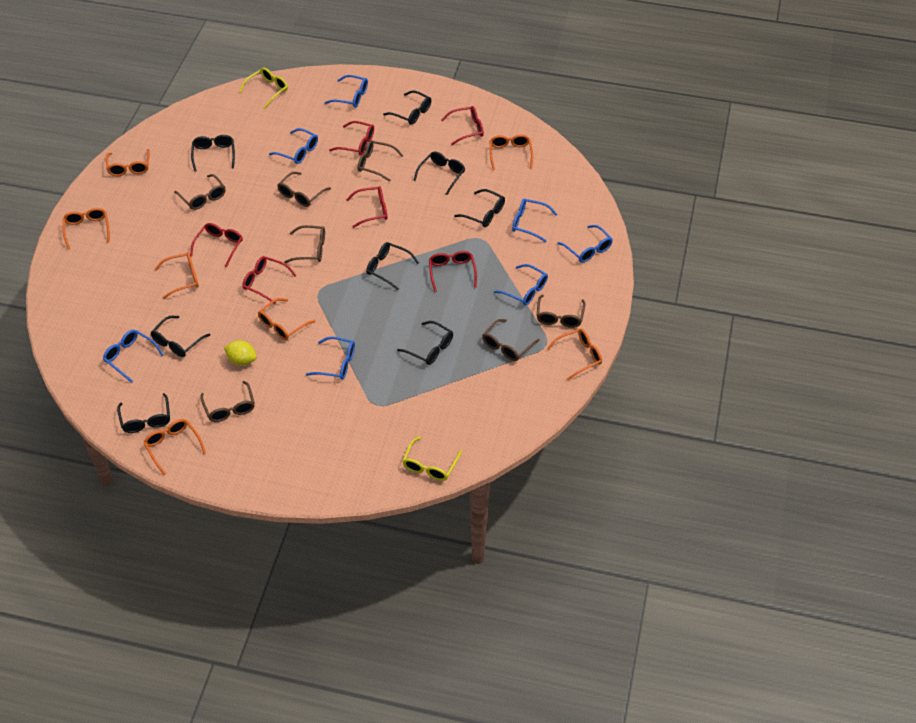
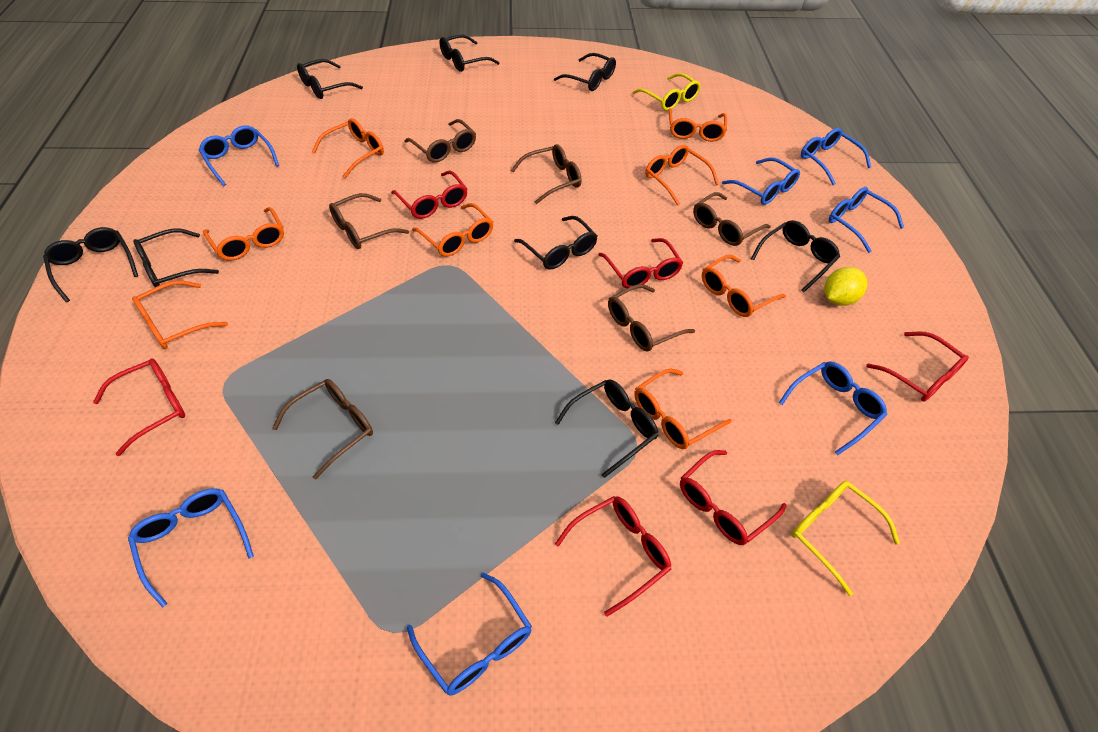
brown glasses: 7 -> 6
orange glasses: 7 -> 8

